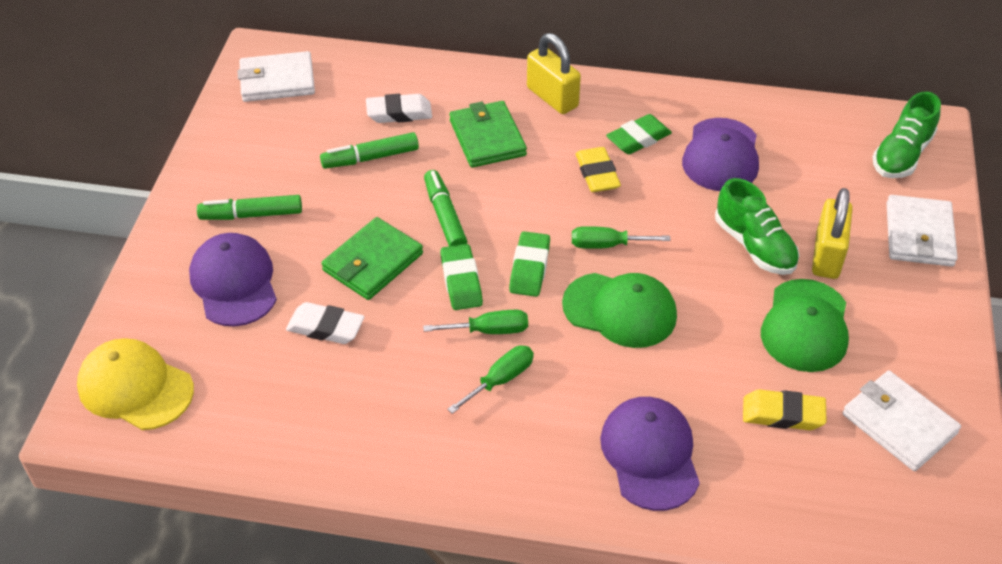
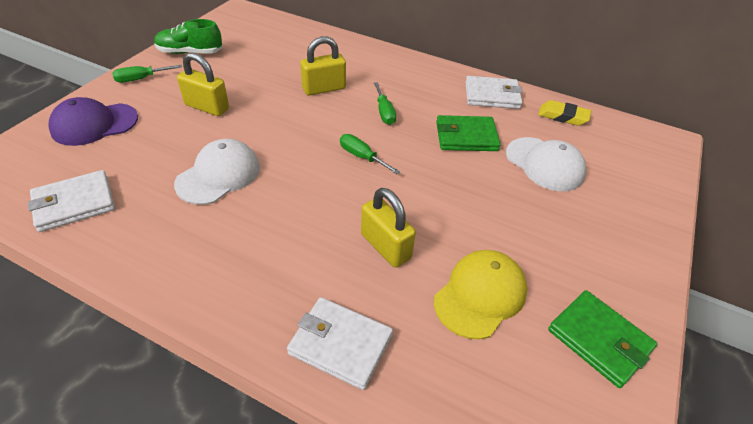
green cap: 2 -> 0
green eraser: 3 -> 0
green marker: 3 -> 0
green shoe: 2 -> 1
purple cap: 3 -> 1
white cap: 0 -> 2
white eraser: 2 -> 0
yellow eraser: 2 -> 1
yellow padlock: 2 -> 3

